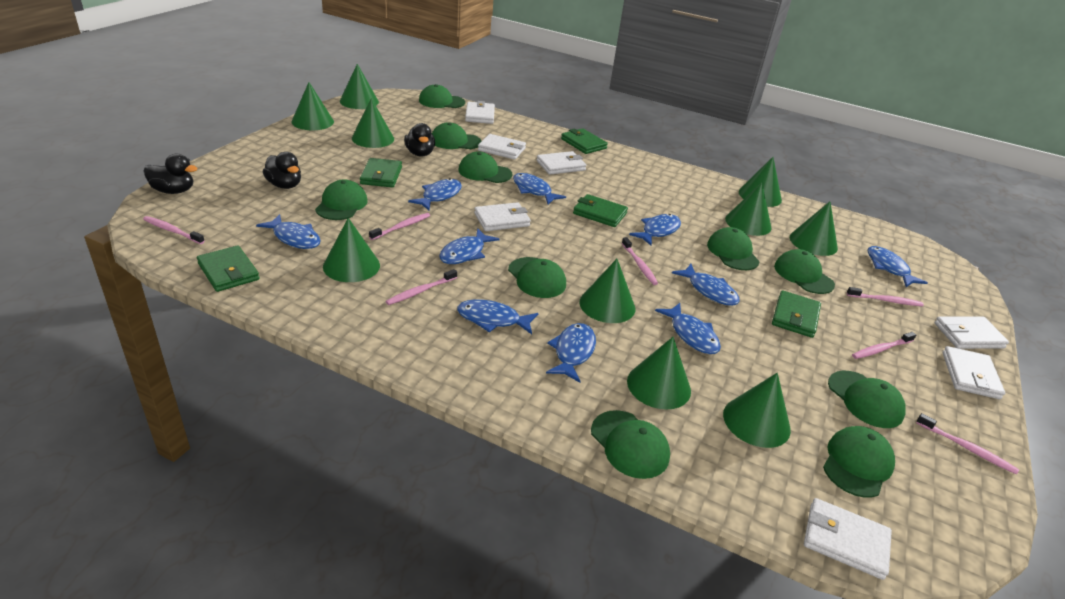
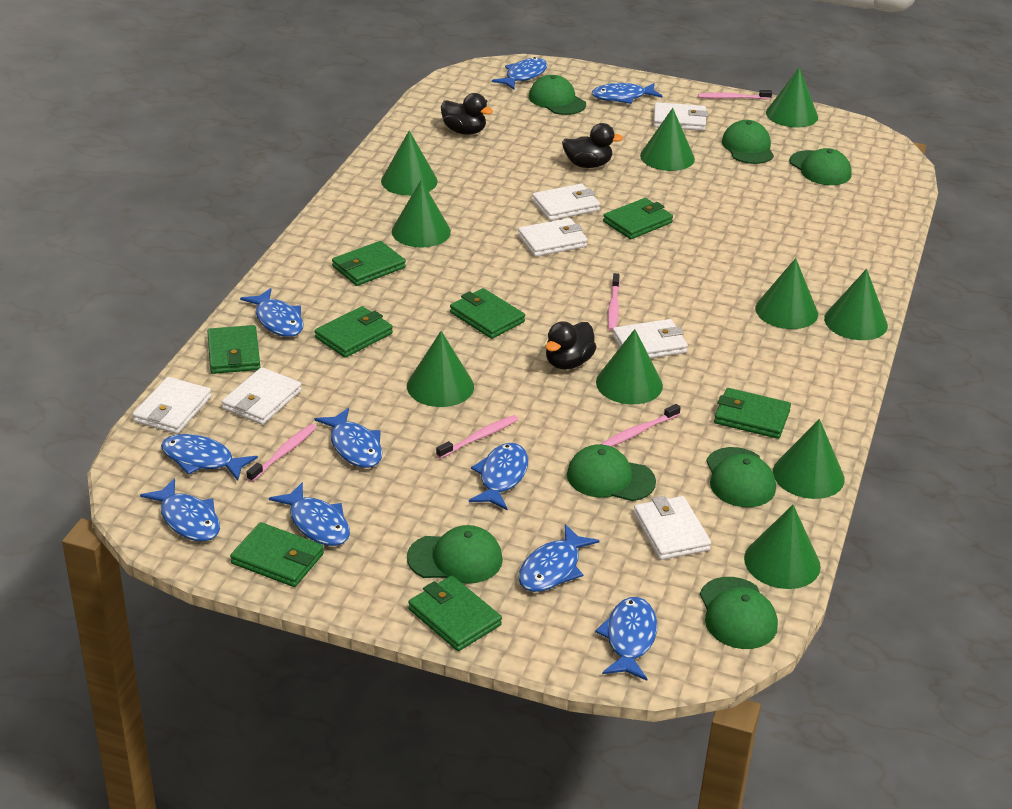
green cap: 10 -> 7
green wallet: 5 -> 8
pink toothbrush: 7 -> 5

